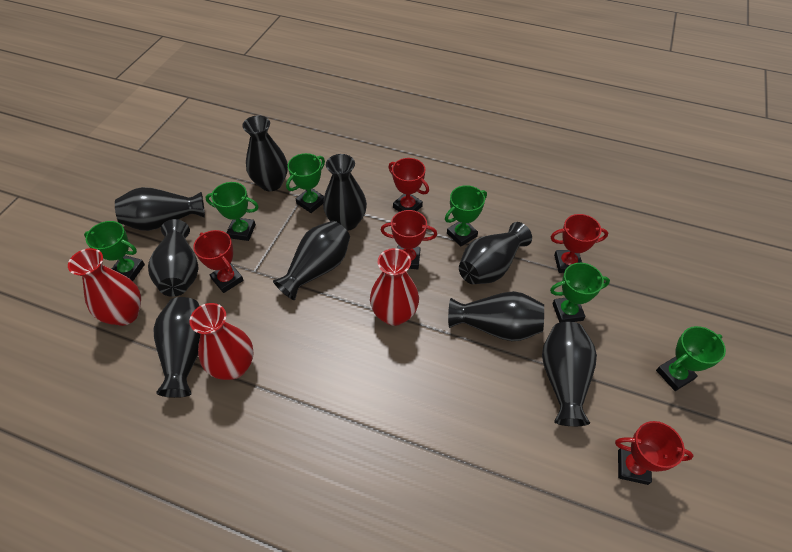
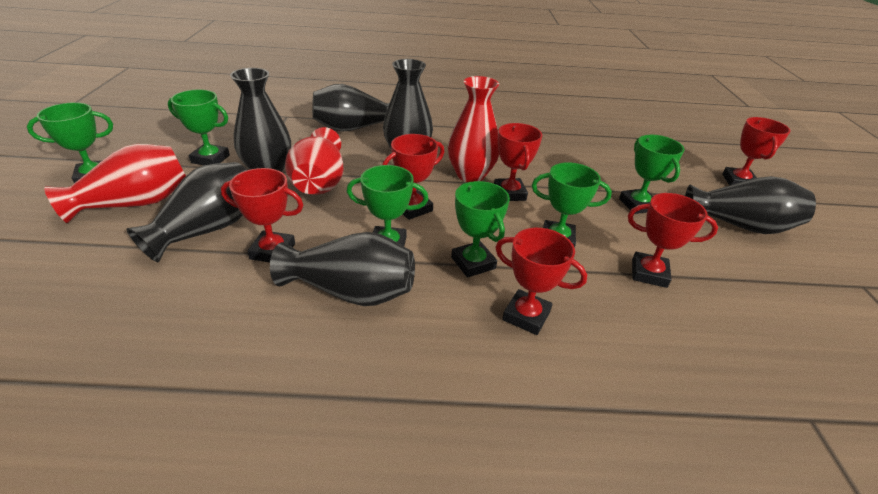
black vase: 9 -> 6
red trophy: 5 -> 6

